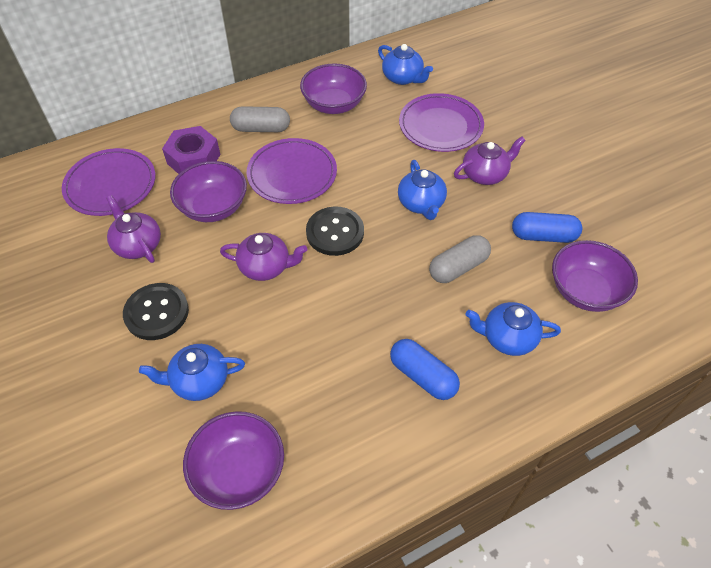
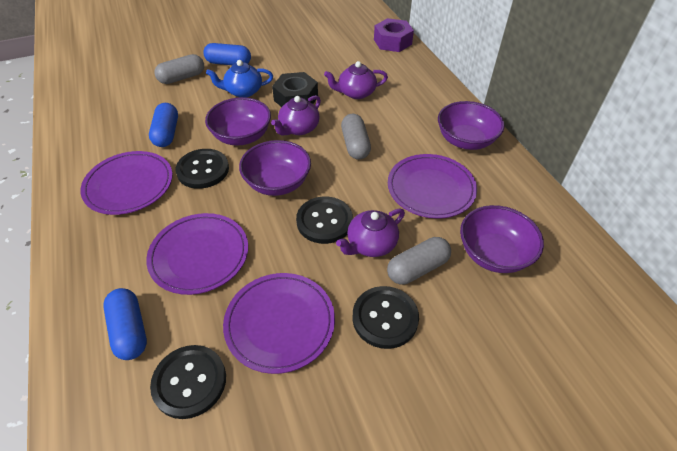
black button: 2 -> 4
black nut: 0 -> 1
blue capsule: 2 -> 3
blue teapot: 4 -> 1
grey capsule: 2 -> 3
purple plate: 3 -> 4

